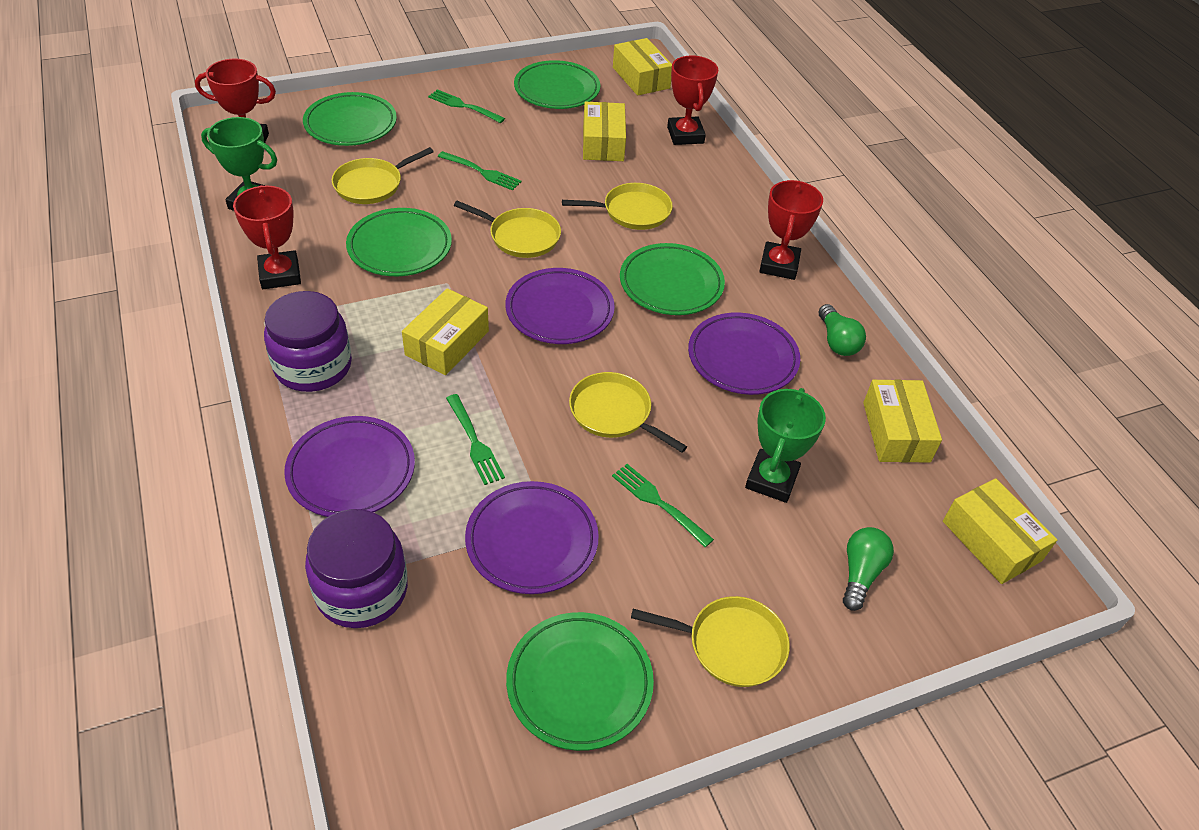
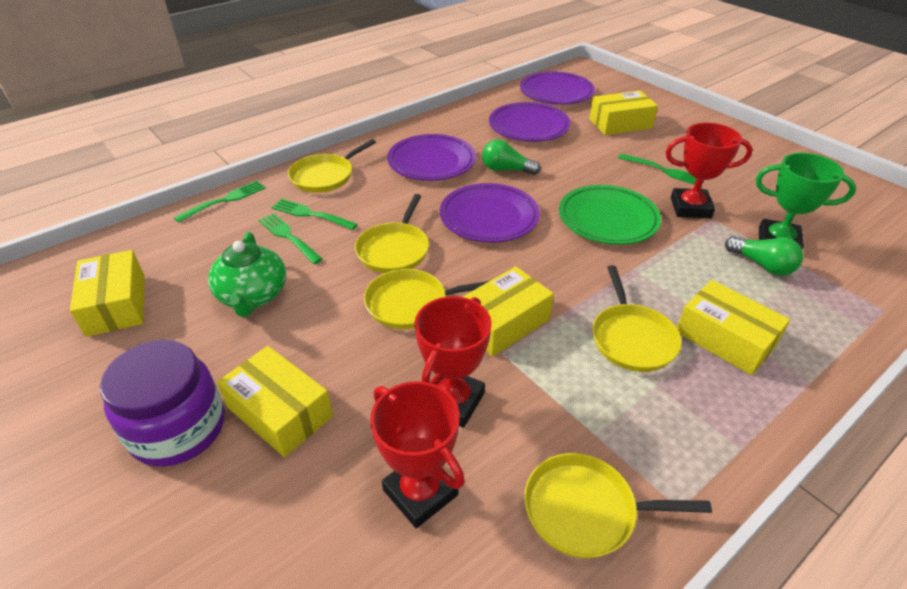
green plate: 5 -> 1
green teapot: 0 -> 1
green trophy: 2 -> 1
purple jar: 2 -> 1
red trophy: 4 -> 3

